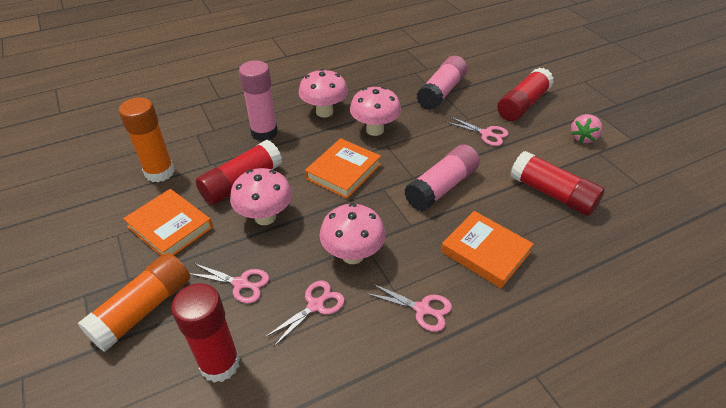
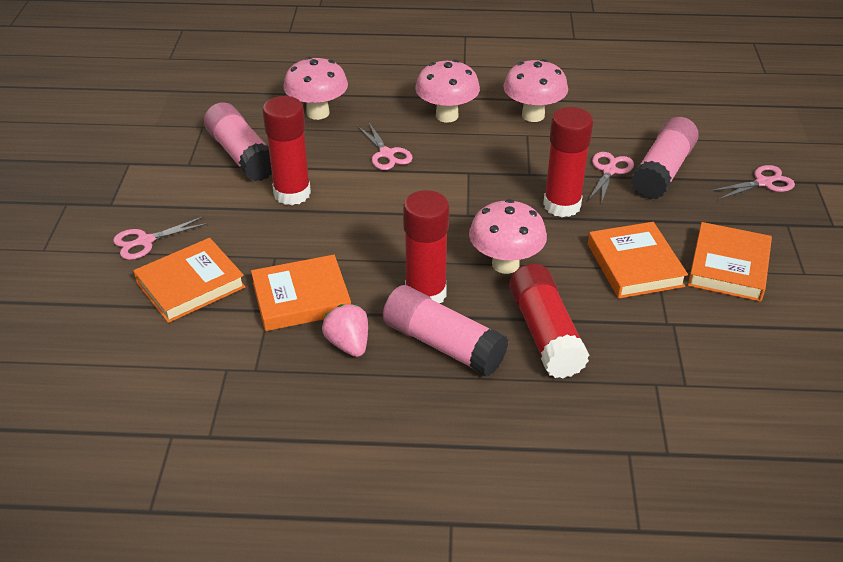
orange book: 3 -> 4
orange glue stick: 2 -> 0

